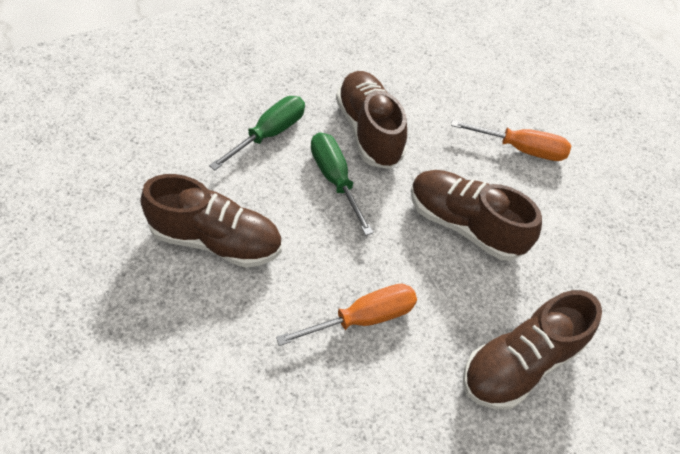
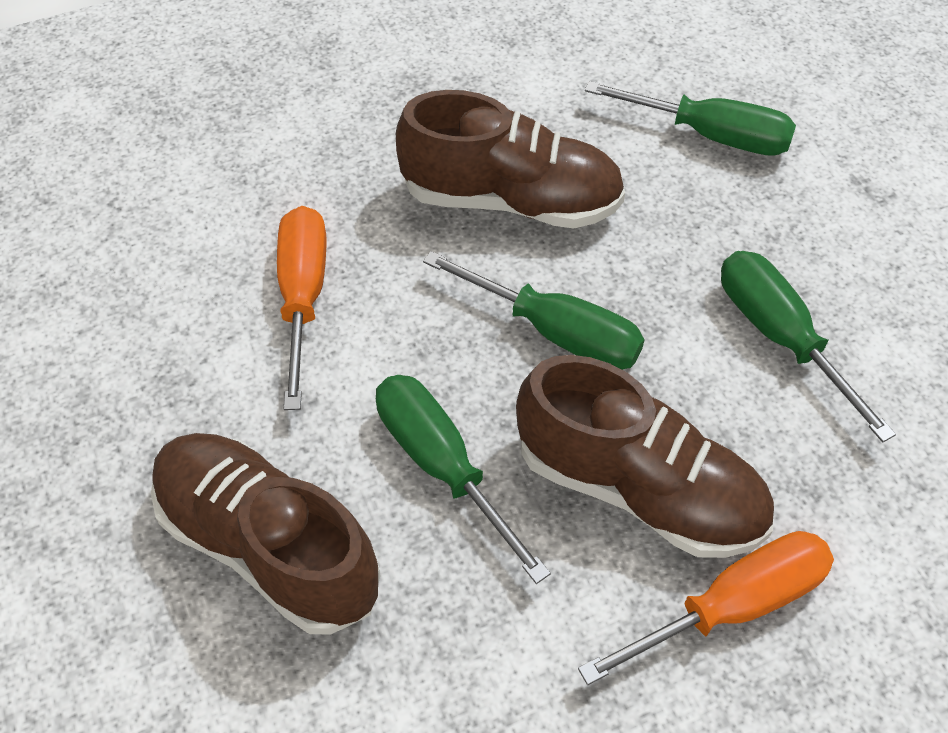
brown shoe: 4 -> 3
green screwdriver: 2 -> 4

